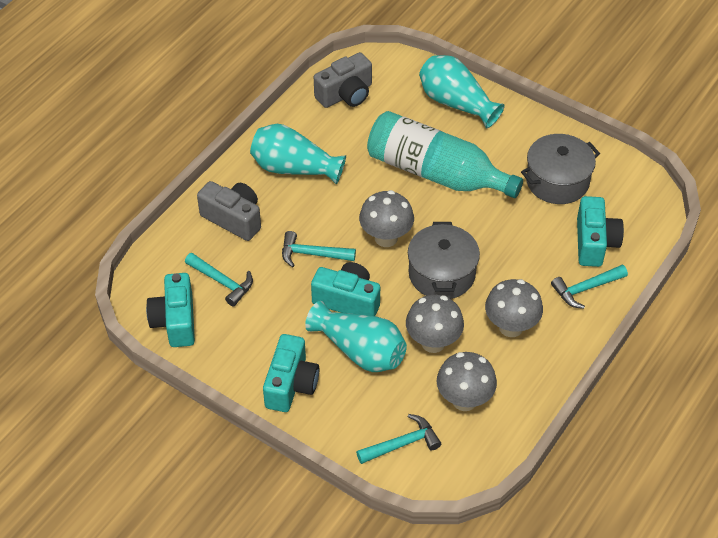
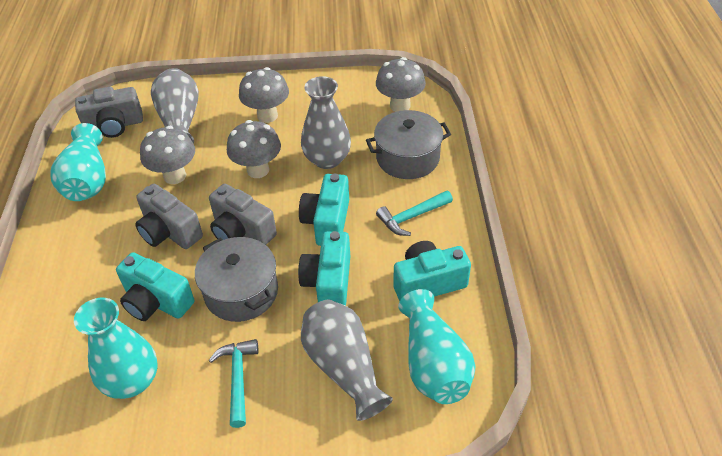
grey camera: 2 -> 3
grey vase: 0 -> 3
turquoise bottle: 1 -> 0
turquoise hammer: 4 -> 2

